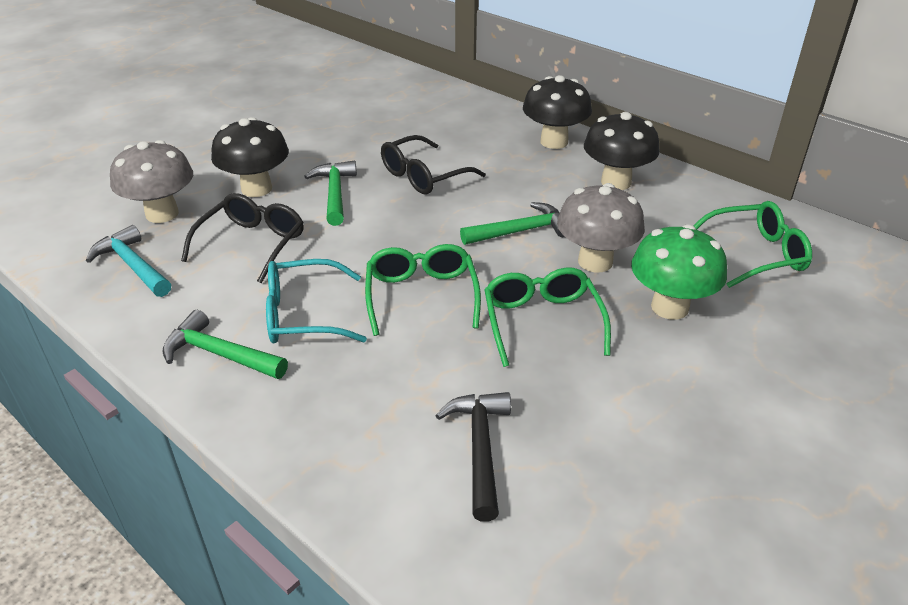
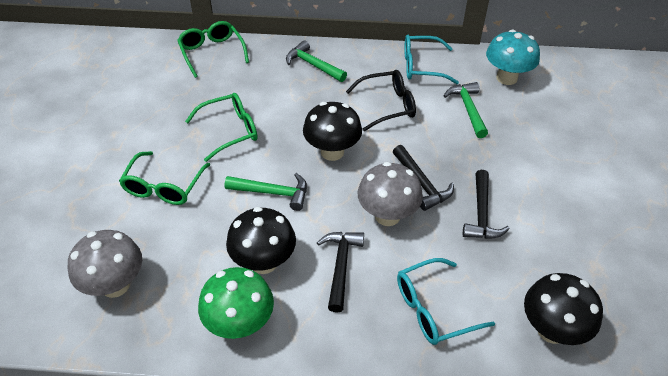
black glasses: 2 -> 1
black hammer: 1 -> 3
turquoise glasses: 1 -> 2
turquoise hammer: 1 -> 0
turquoise mushroom: 0 -> 1

